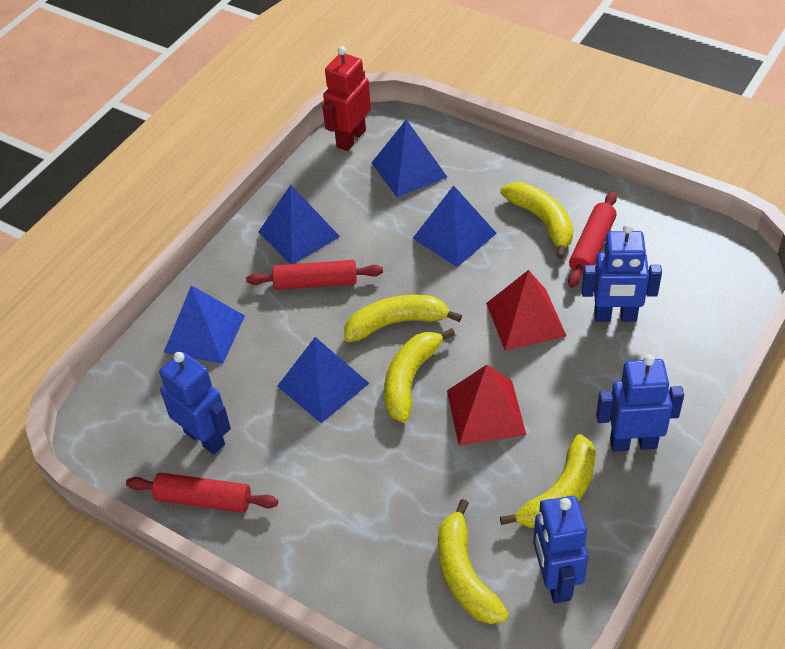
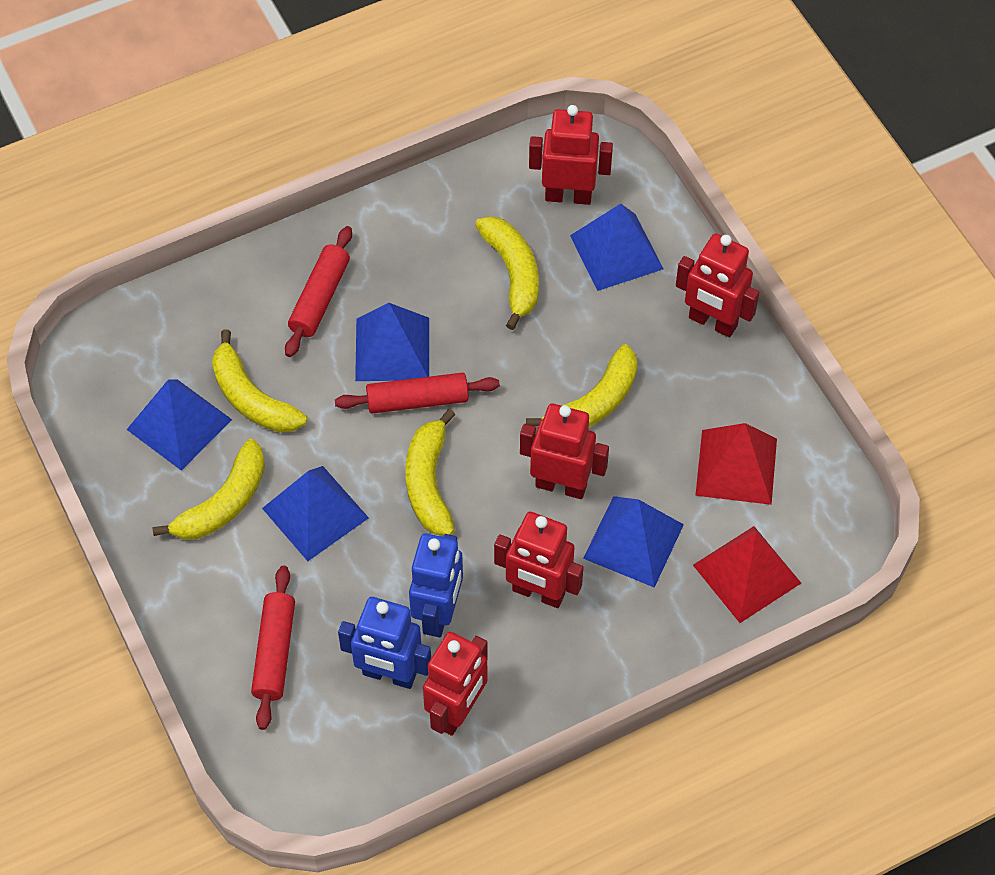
blue robot: 4 -> 2
red robot: 1 -> 5

